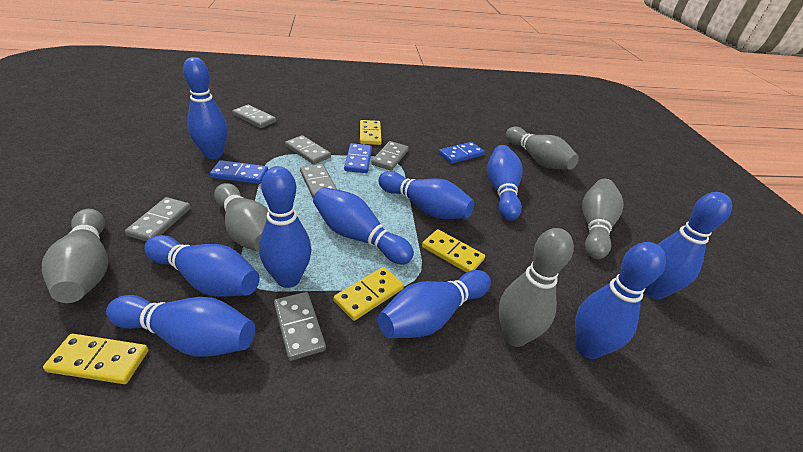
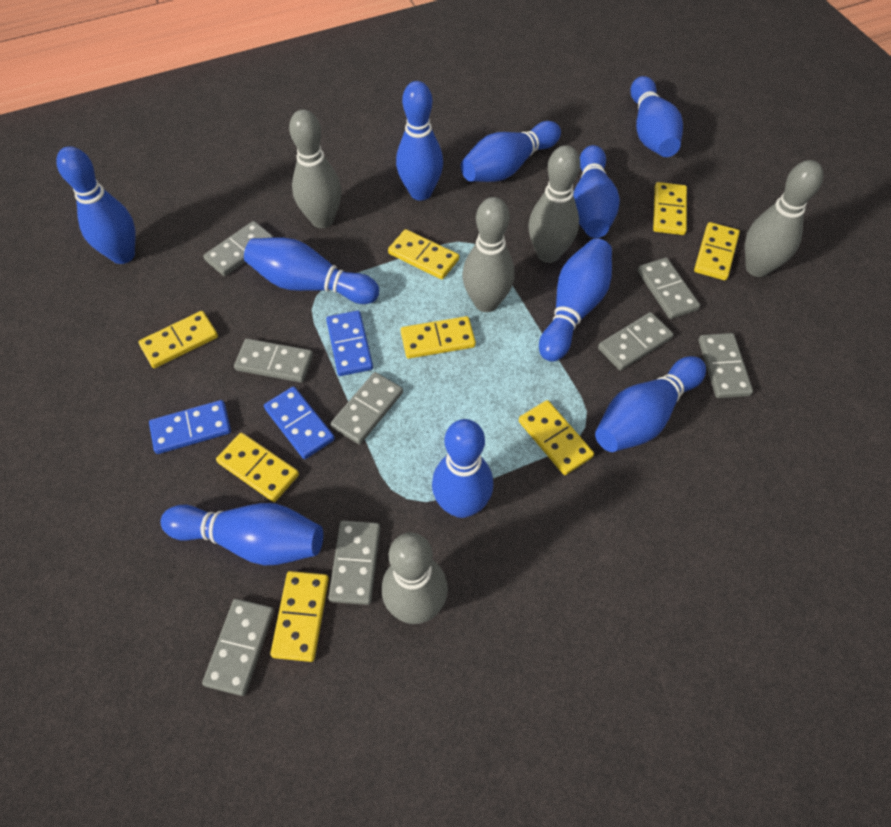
grey domino: 6 -> 8
yellow domino: 4 -> 8

